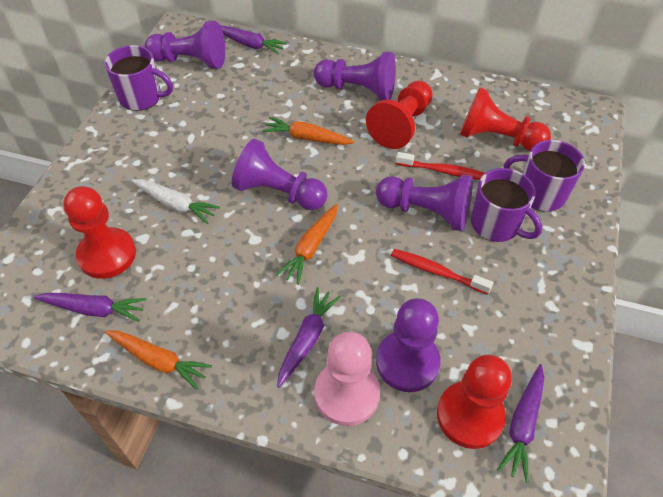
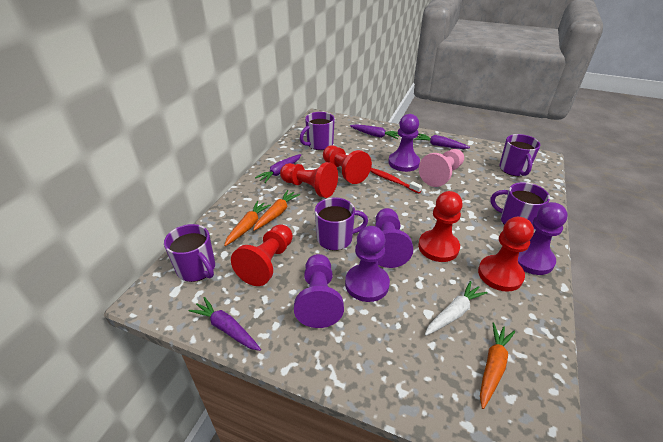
purple mug: 3 -> 5
red pawn: 4 -> 5
red toothbrush: 2 -> 1

